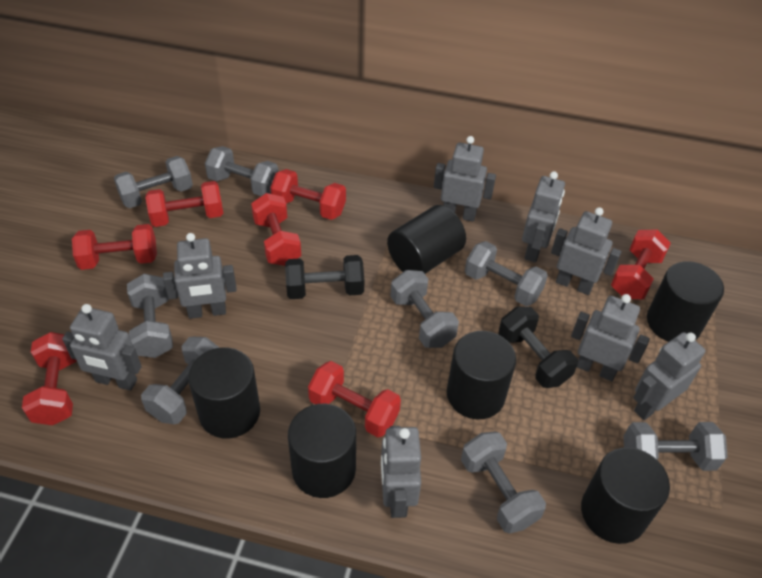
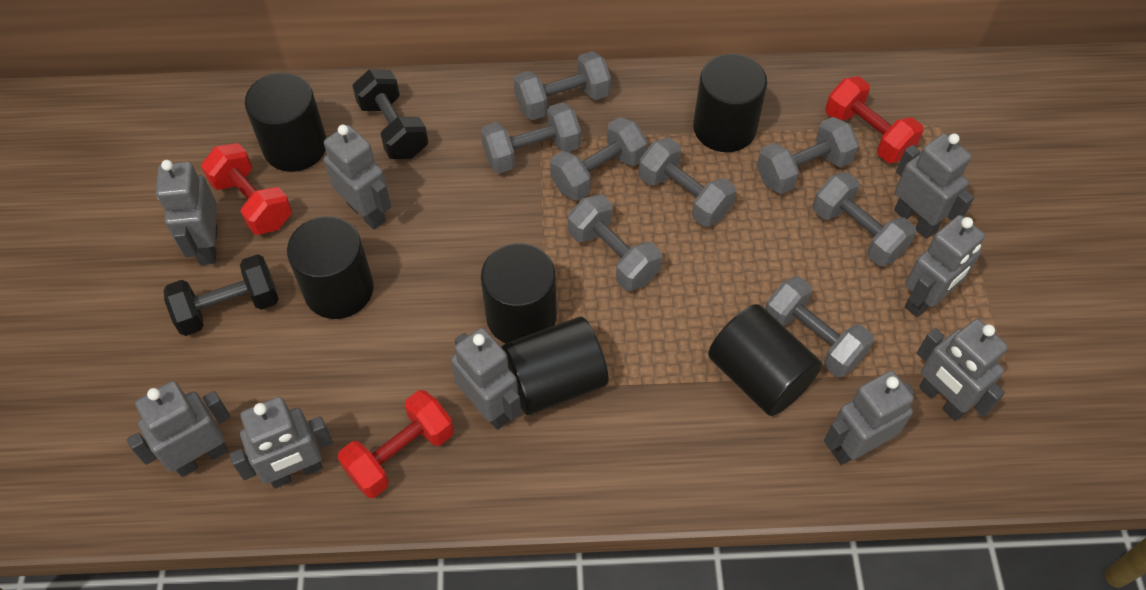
grey robot: 8 -> 9
red dumbbell: 7 -> 3

